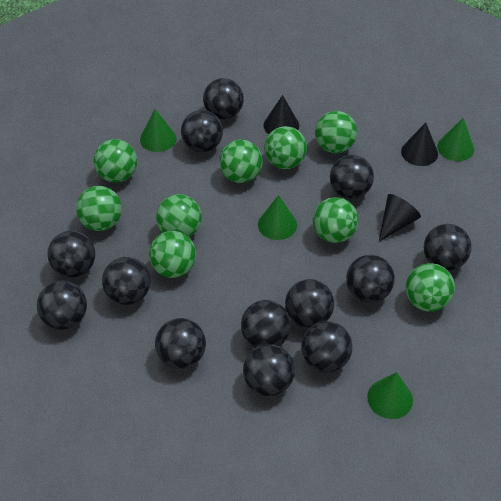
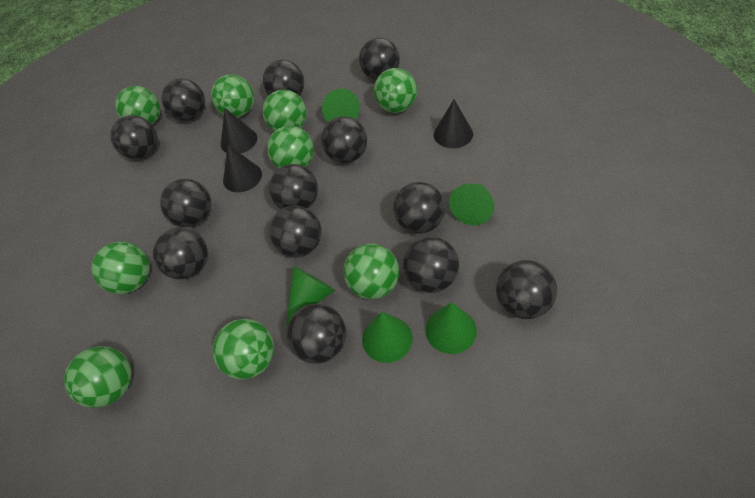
green cone: 4 -> 5

